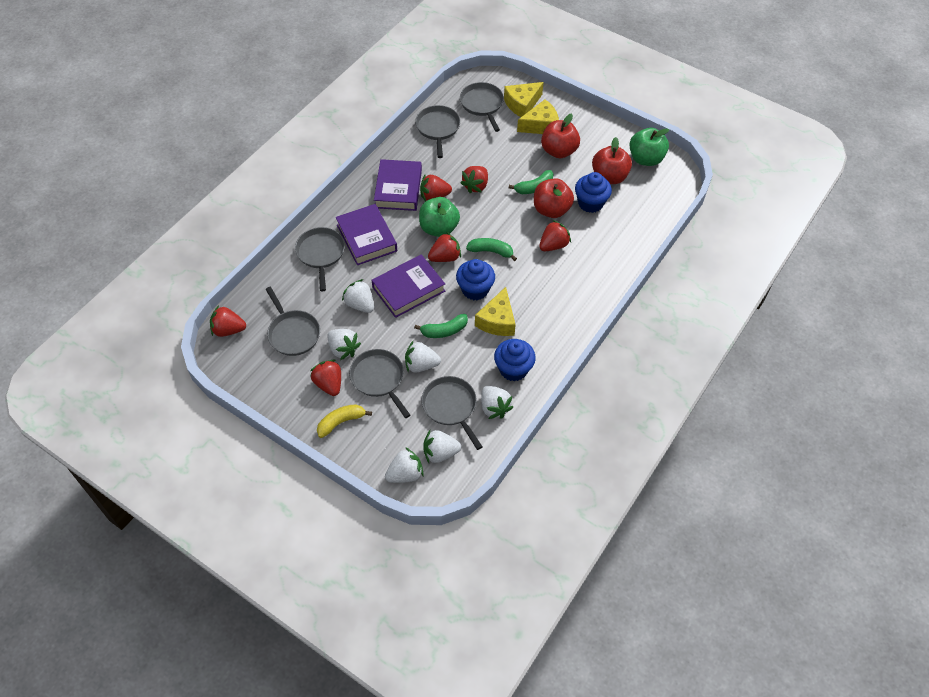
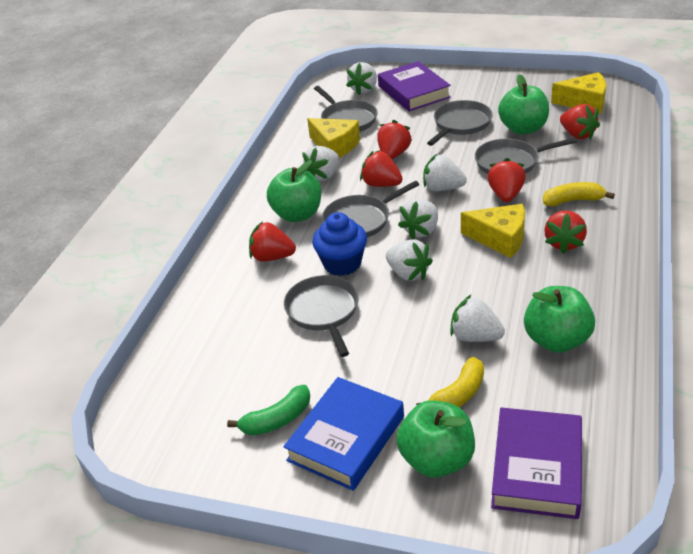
blue book: 0 -> 1
blue cupcake: 3 -> 1
green apple: 2 -> 4
green banana: 3 -> 1
grey pan: 6 -> 5
purple book: 3 -> 2
red apple: 3 -> 0
yellow banana: 1 -> 2

